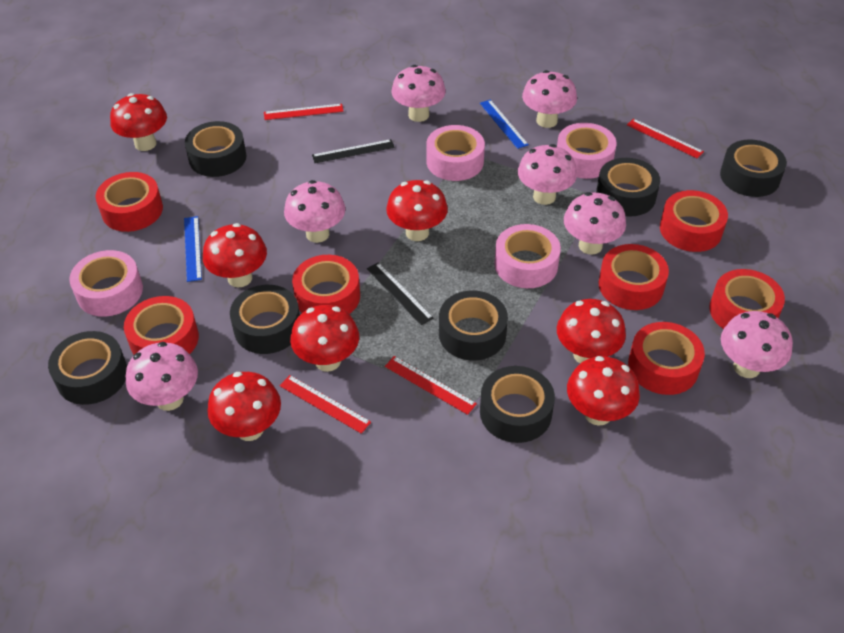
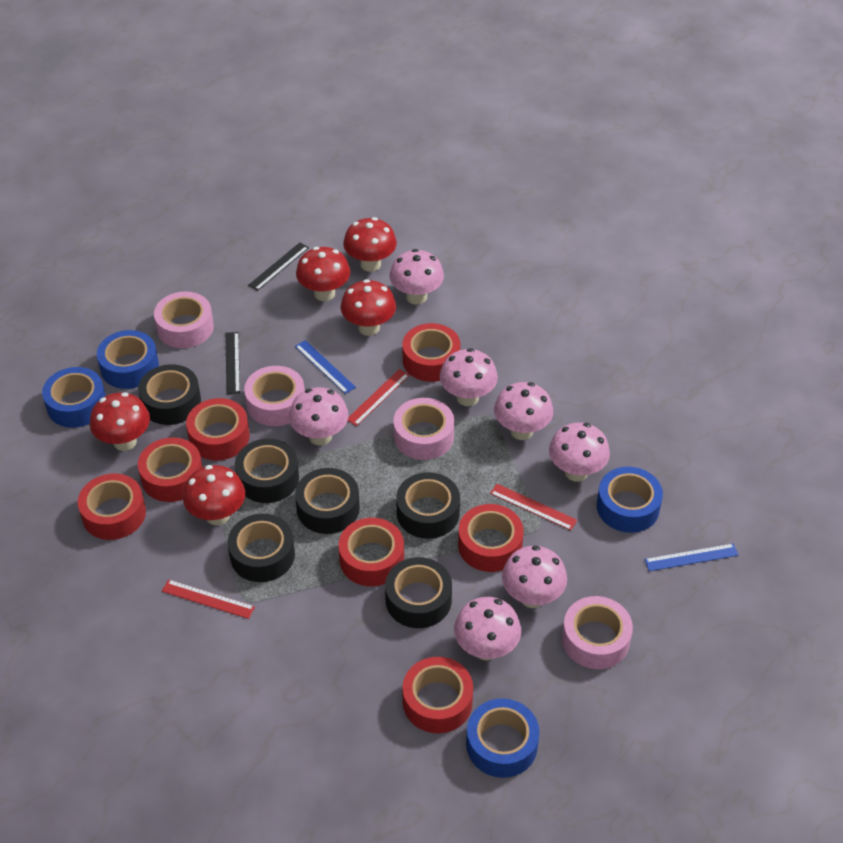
black tape: 7 -> 6
blue tape: 0 -> 4
red mushroom: 7 -> 5
red ruler: 4 -> 3

